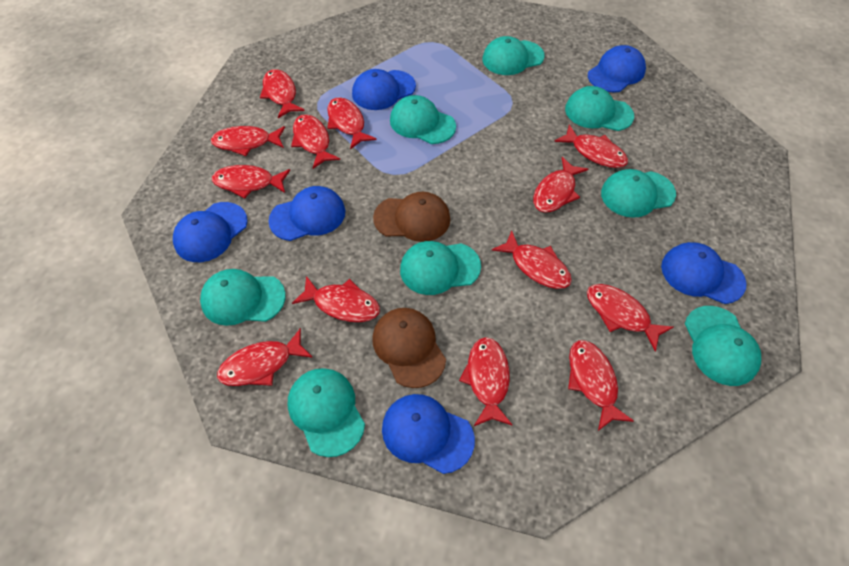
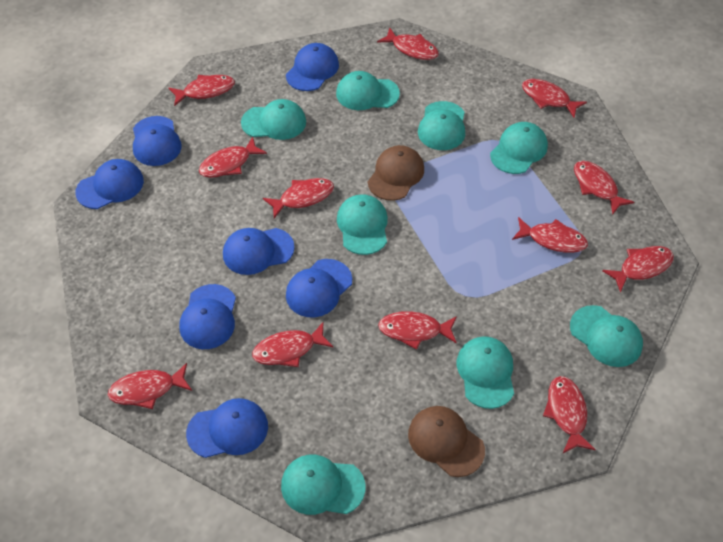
blue cap: 6 -> 7
red fish: 13 -> 12

